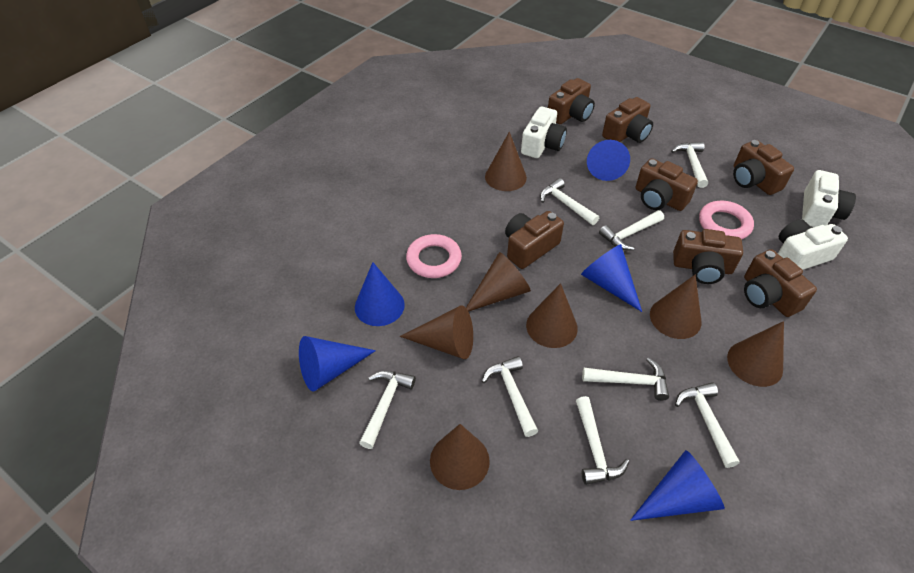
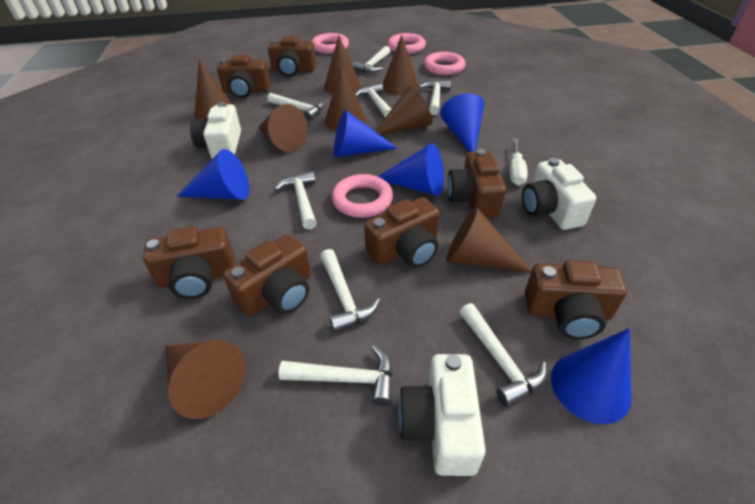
brown cone: 7 -> 8
pink ring: 2 -> 4
white screwdriver: 0 -> 1

